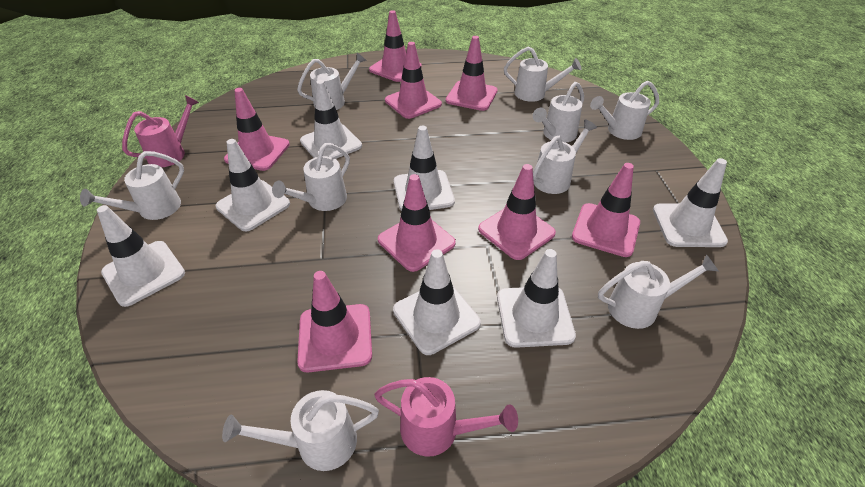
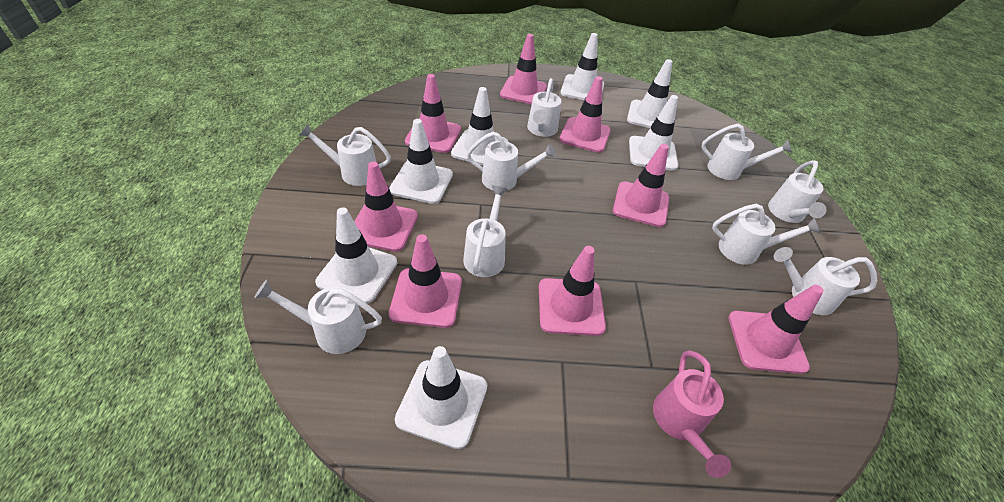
pink watering can: 2 -> 1

